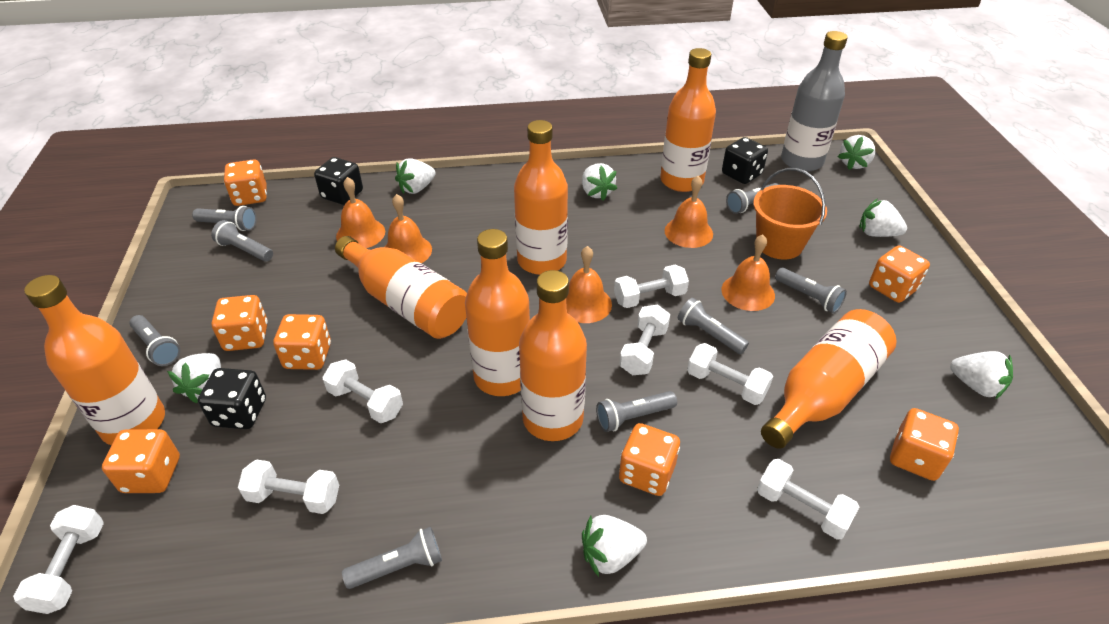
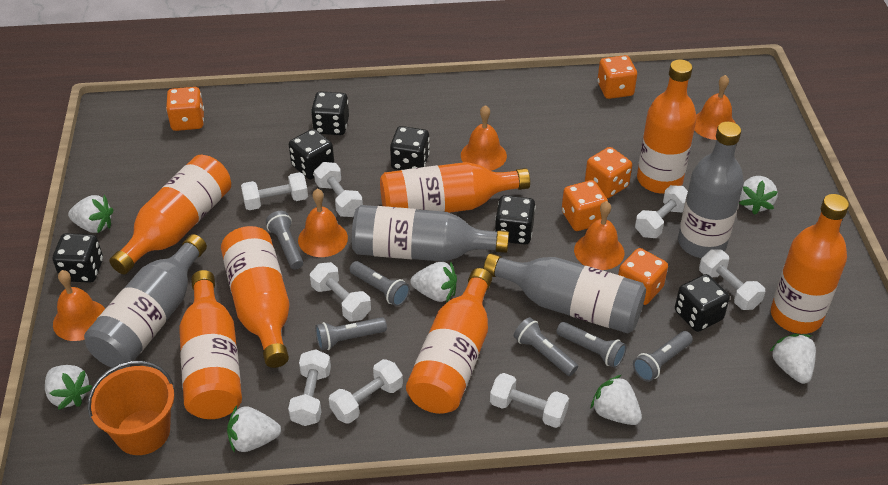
black dice: 3 -> 6
grey bottle: 1 -> 4
grey flashlight: 8 -> 6
orange dice: 7 -> 5
white dumbbell: 7 -> 8

